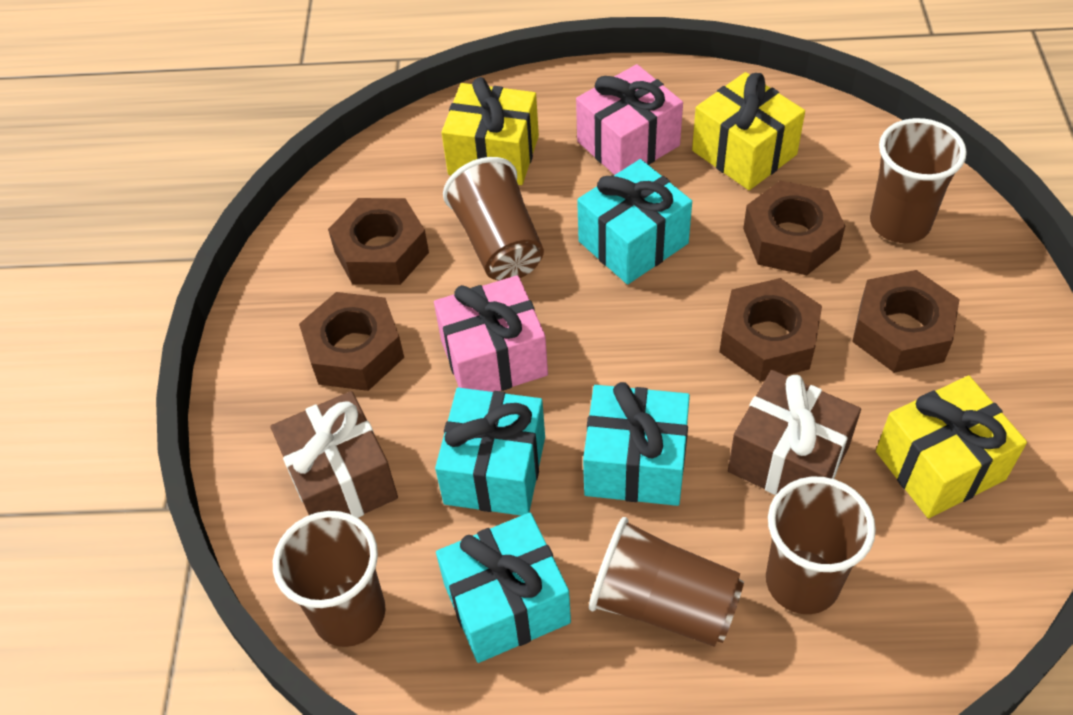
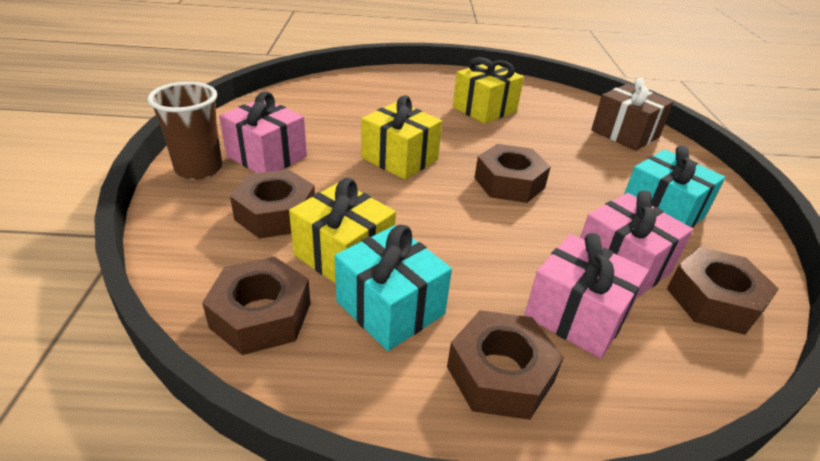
brown cup: 5 -> 1
brown gift: 2 -> 1
pink gift: 2 -> 3
turquoise gift: 4 -> 2

